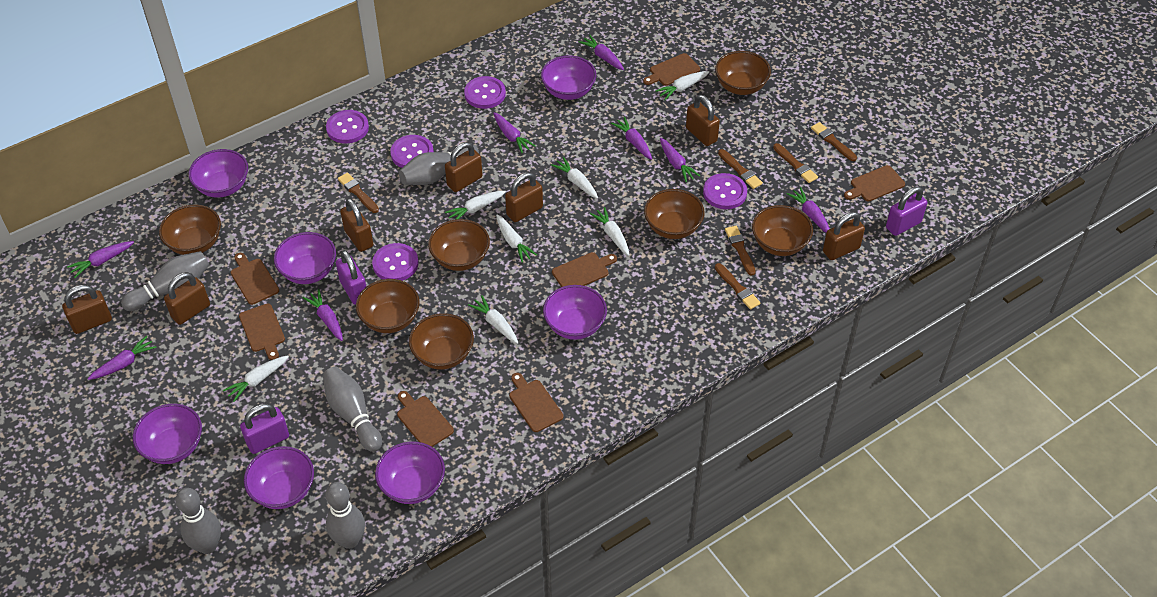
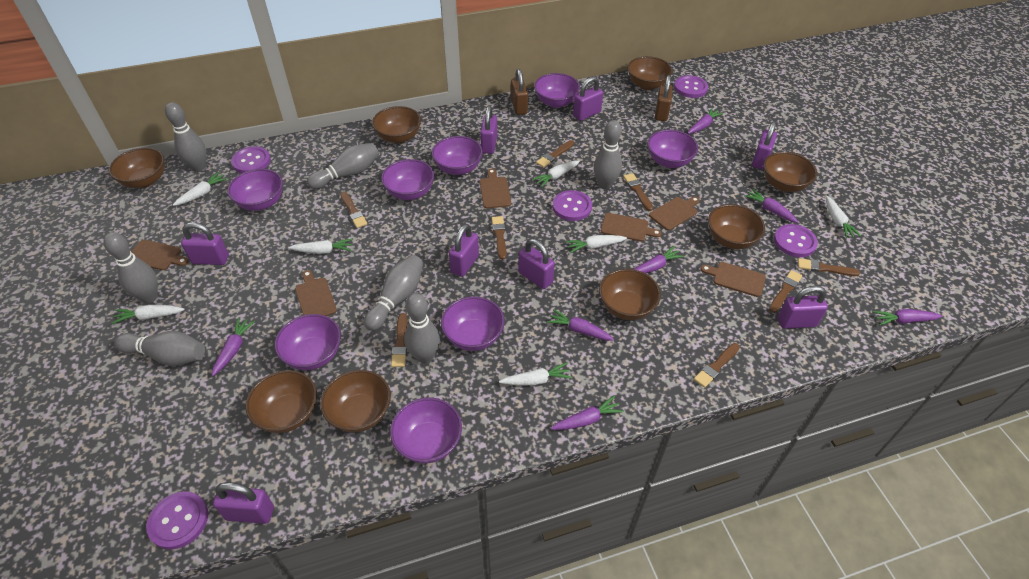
brown bowl: 7 -> 8
brown brush: 6 -> 8
brown cutting board: 7 -> 6
brown padlock: 7 -> 2
grey bowling pin: 5 -> 7
purple bowl: 7 -> 8
purple carrot: 8 -> 7
purple padlock: 3 -> 8

